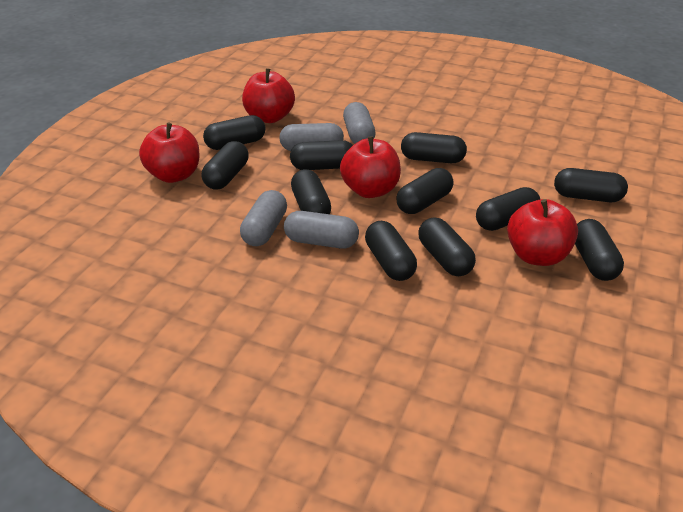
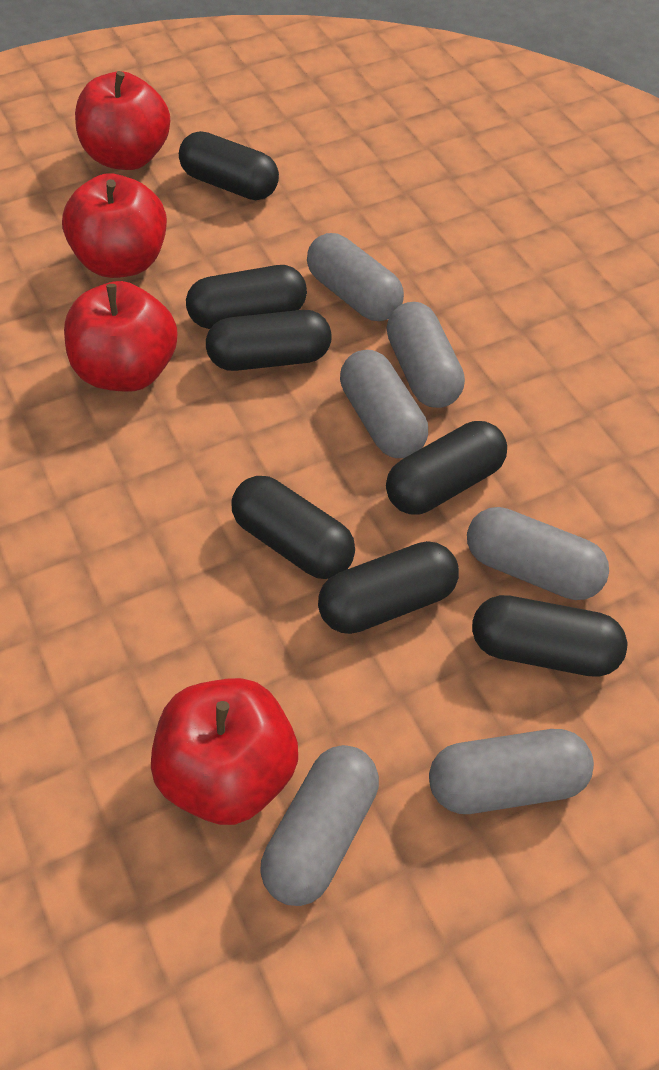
black capsule: 11 -> 7
grey capsule: 4 -> 6

